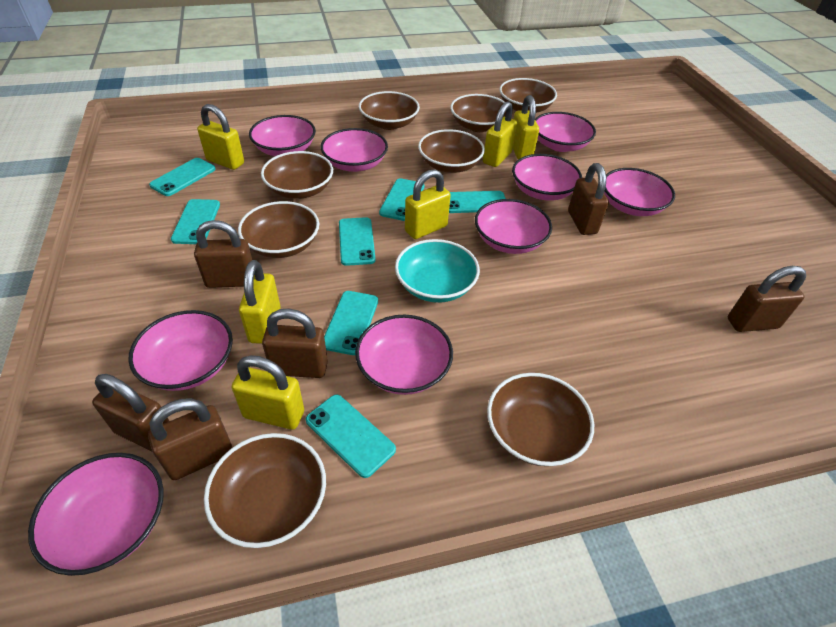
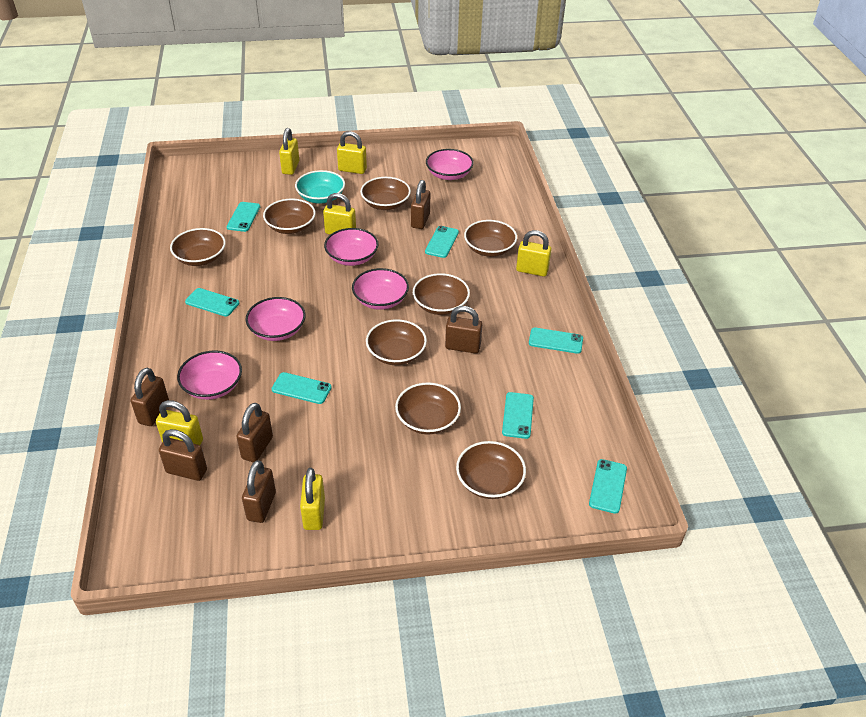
pink bowl: 9 -> 5

